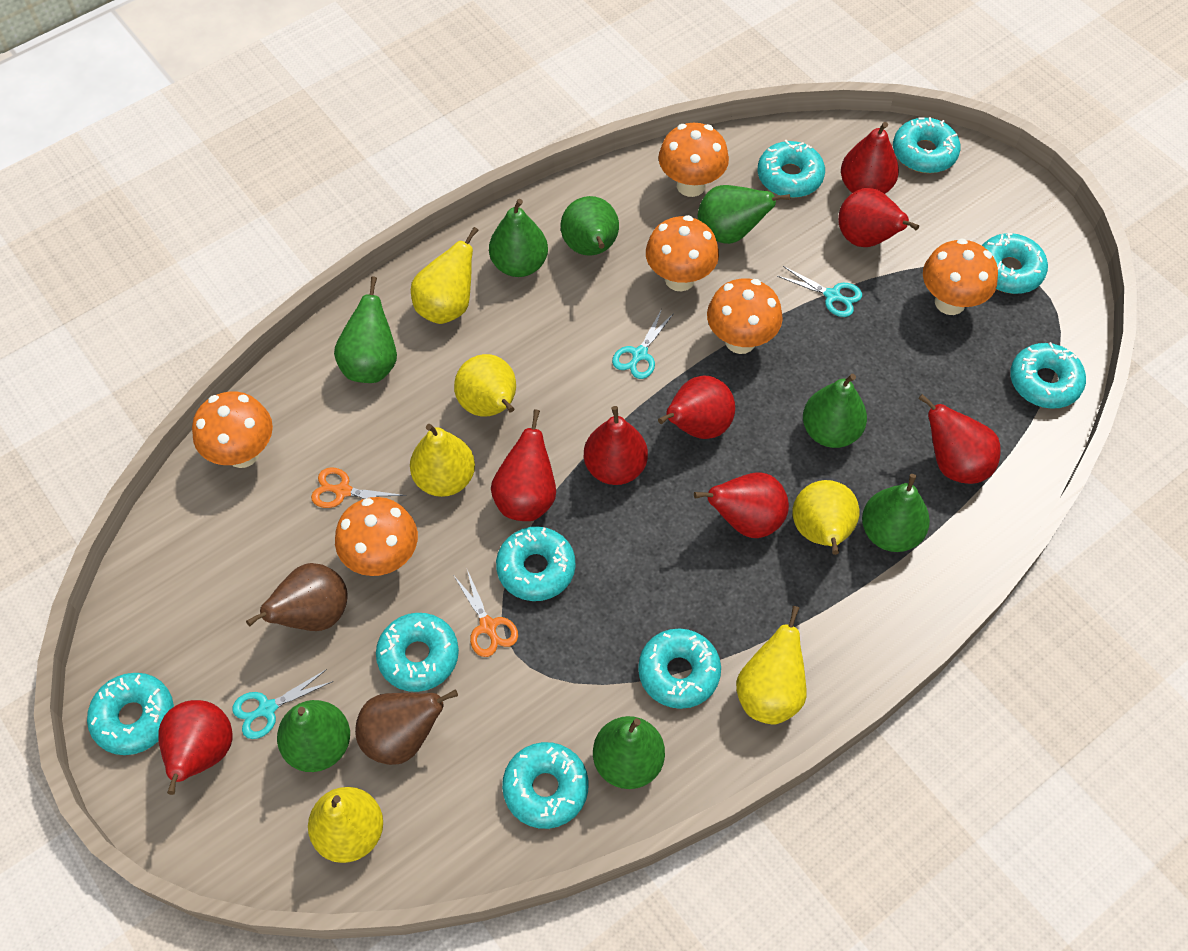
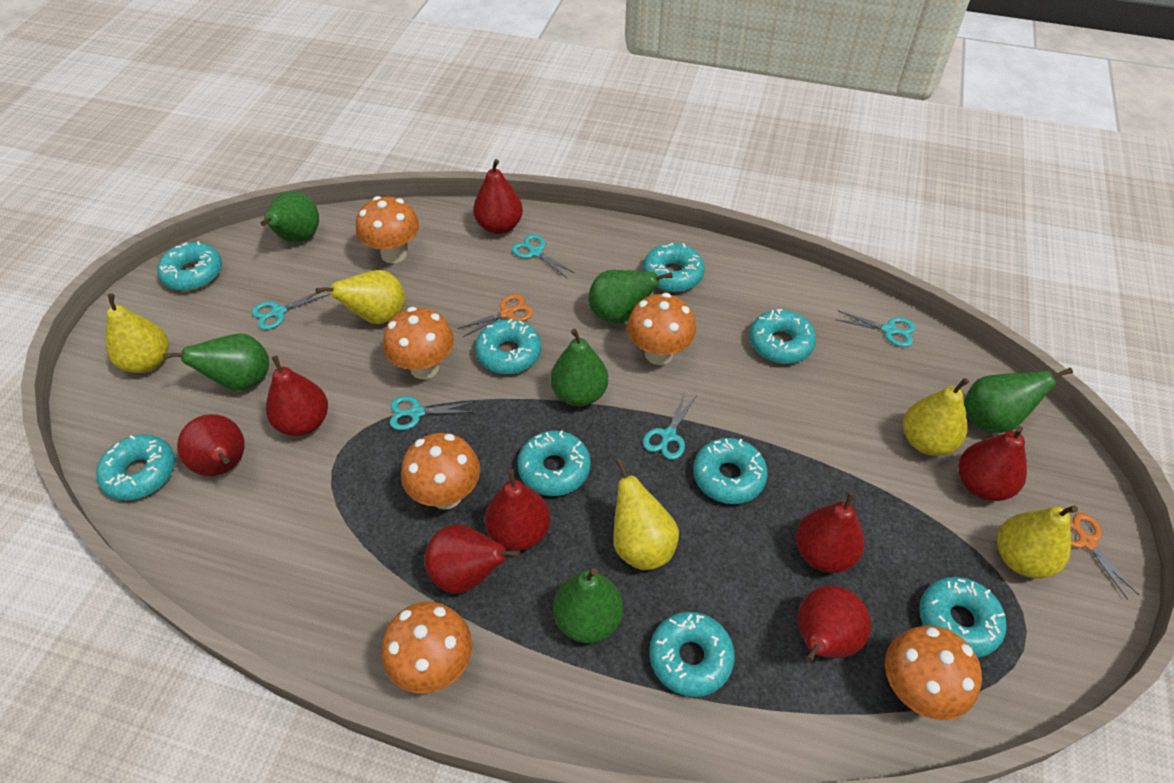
brown pear: 2 -> 0
green pear: 8 -> 6
turquoise scissors: 3 -> 5
yellow pear: 6 -> 5

